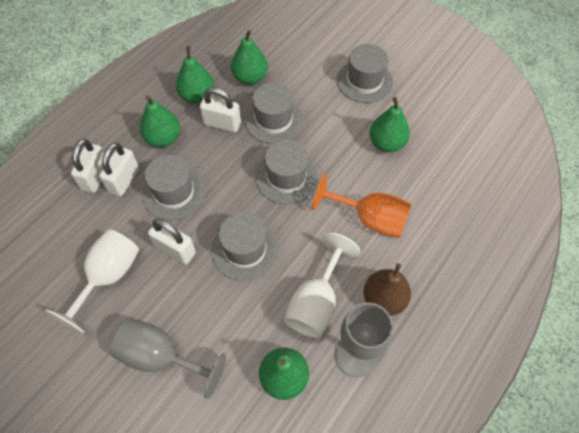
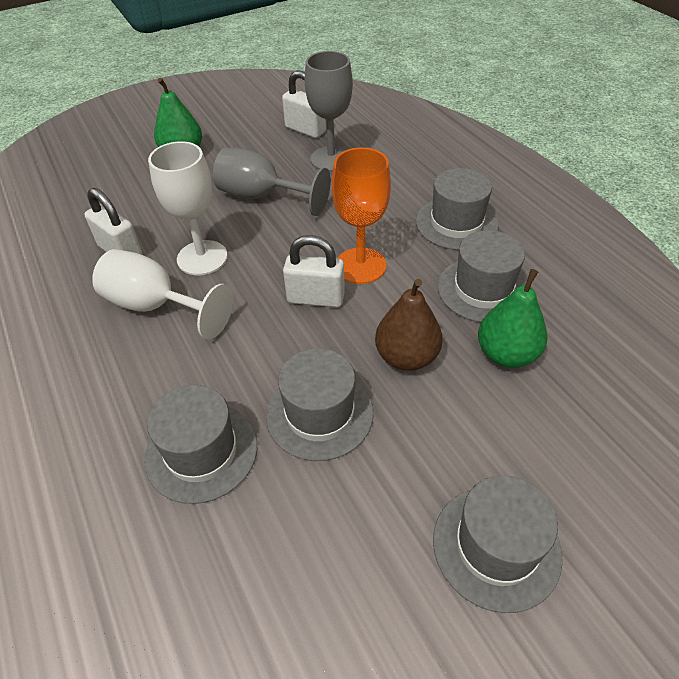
green pear: 5 -> 2
white padlock: 4 -> 3

